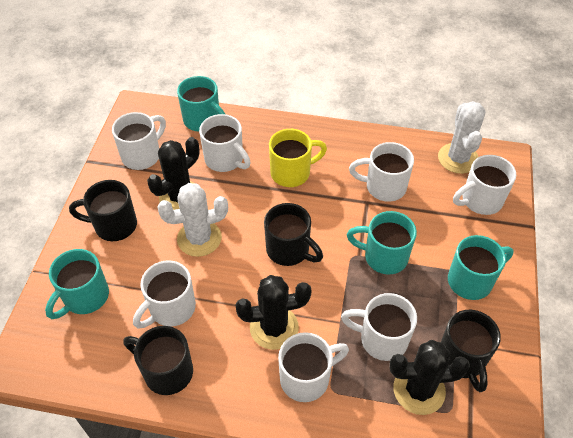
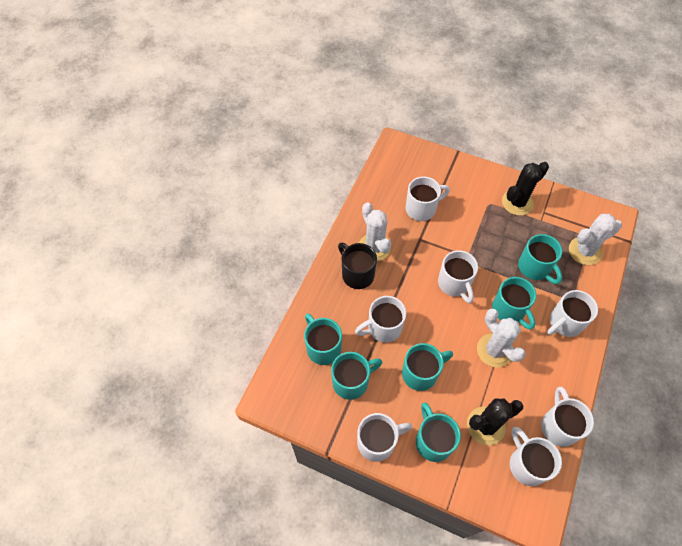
black cactus: 3 -> 2
black mug: 4 -> 1
turquoise mug: 4 -> 6
white cactus: 2 -> 3
yellow mug: 1 -> 0

